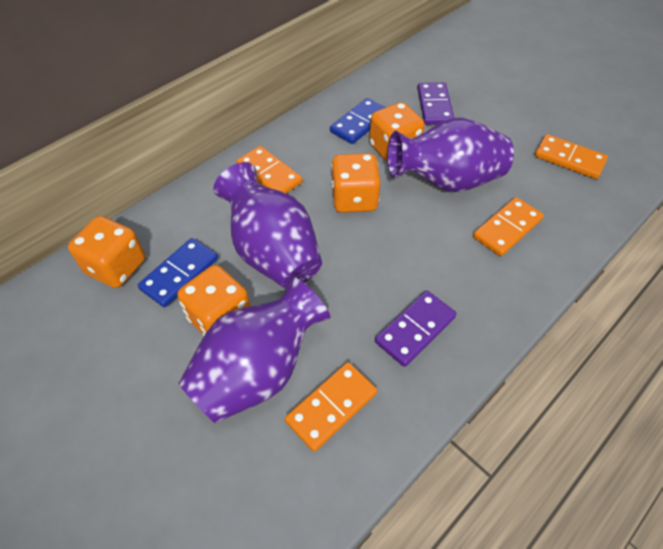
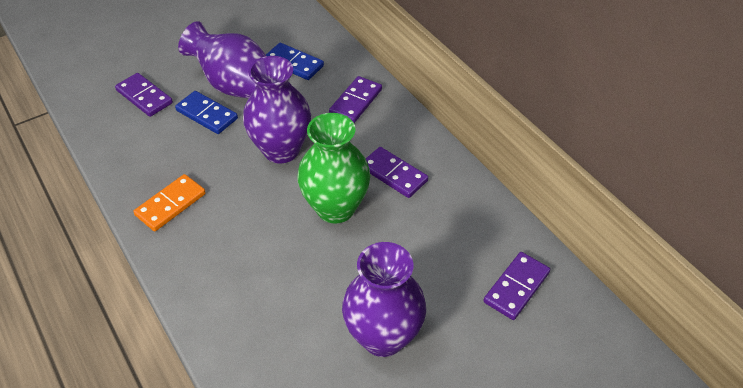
green vase: 0 -> 1
orange dice: 4 -> 0
orange domino: 4 -> 1
purple domino: 2 -> 4

